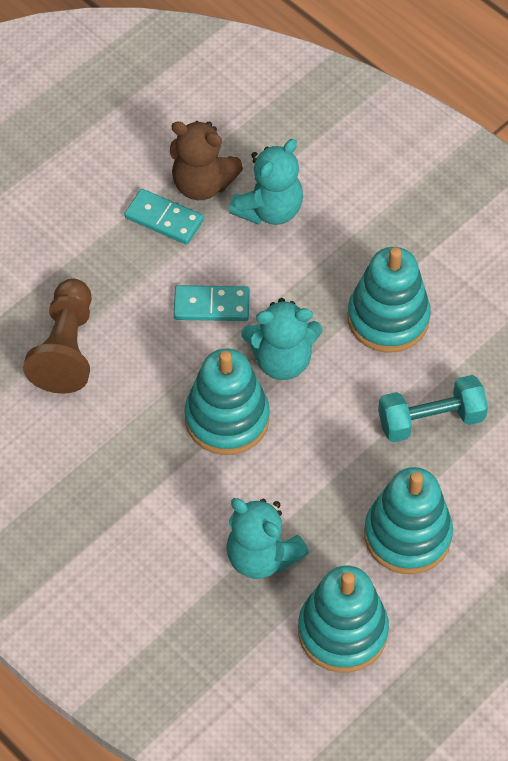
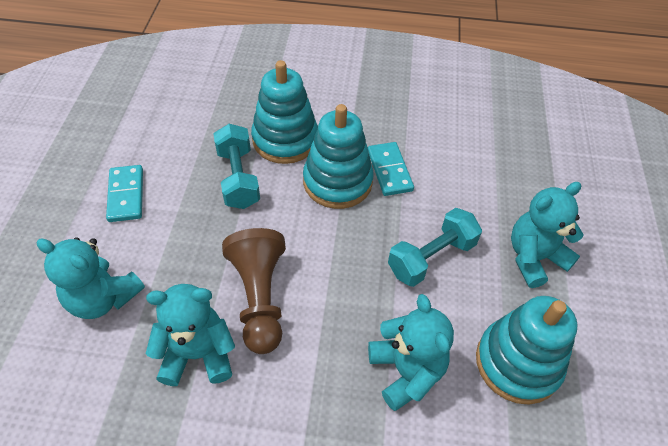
brown teddy bear: 1 -> 0
turquoise dumbbell: 1 -> 2
turquoise stacking toy: 4 -> 3
turquoise teddy bear: 3 -> 4

